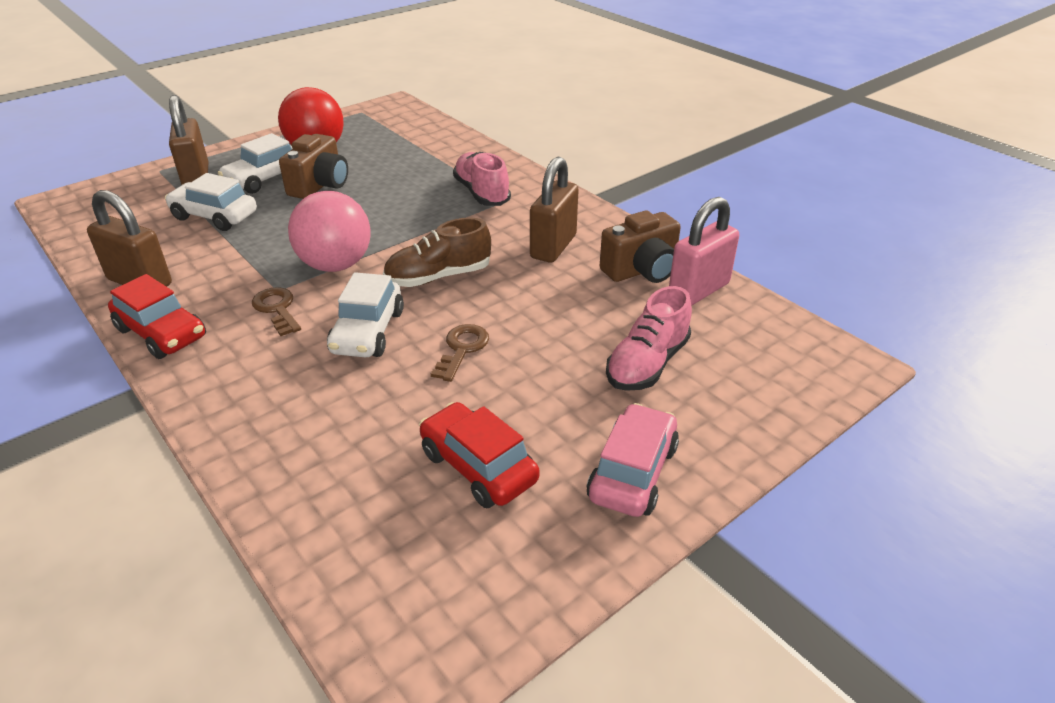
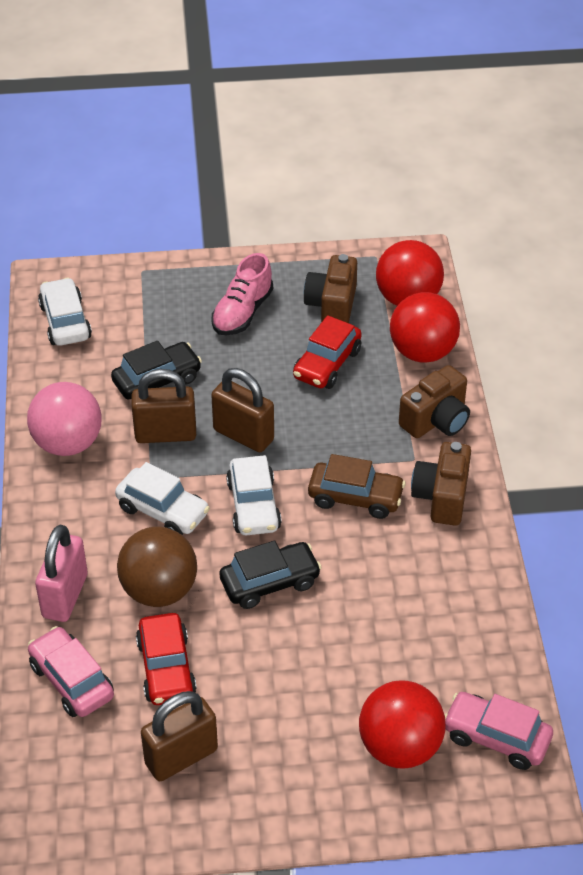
black car: 0 -> 2
brown ball: 0 -> 1
brown camera: 2 -> 3
brown car: 0 -> 1
brown key: 2 -> 0
brown shoe: 1 -> 0
pink car: 1 -> 2
pink shoe: 2 -> 1
red ball: 1 -> 3

